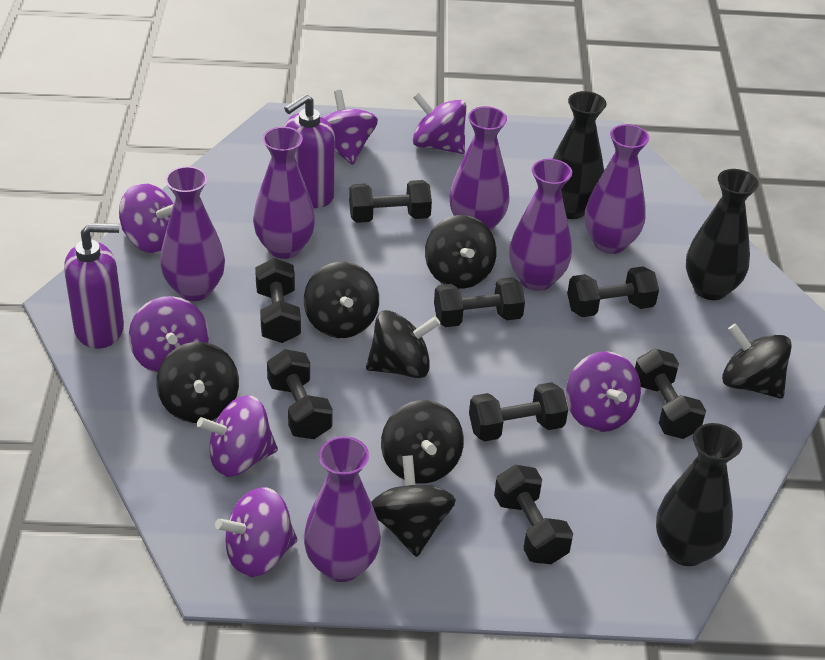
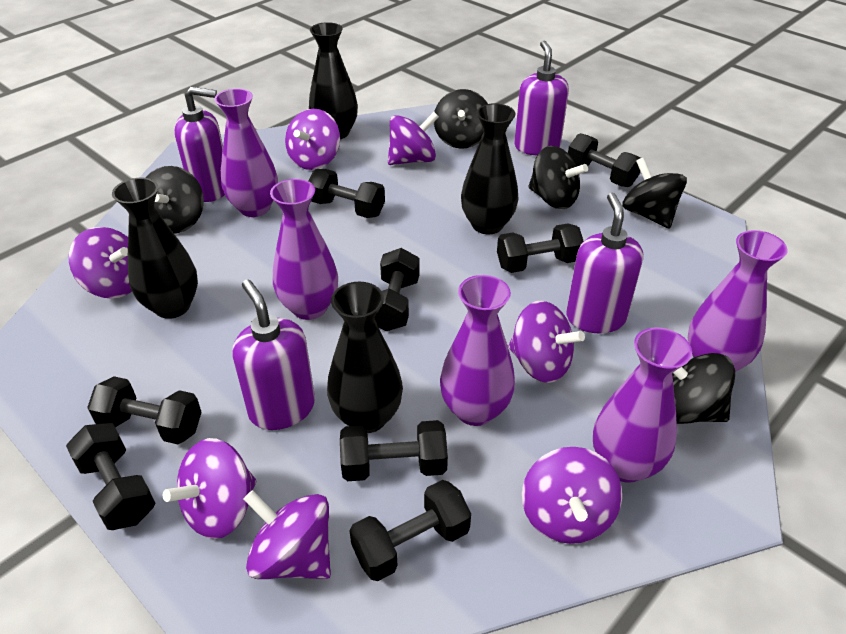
black spinning top: 7 -> 5
black vase: 3 -> 4
purple soap dispenser: 2 -> 4
purple vase: 6 -> 5

